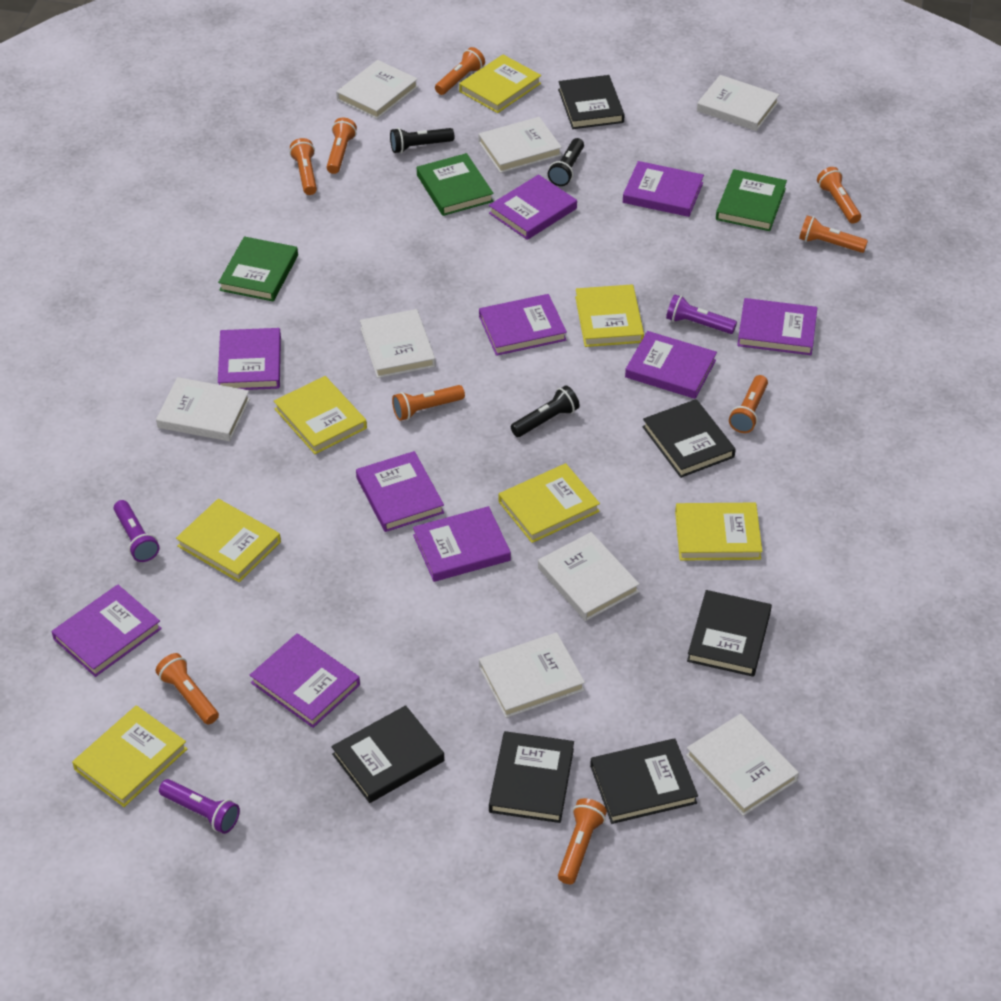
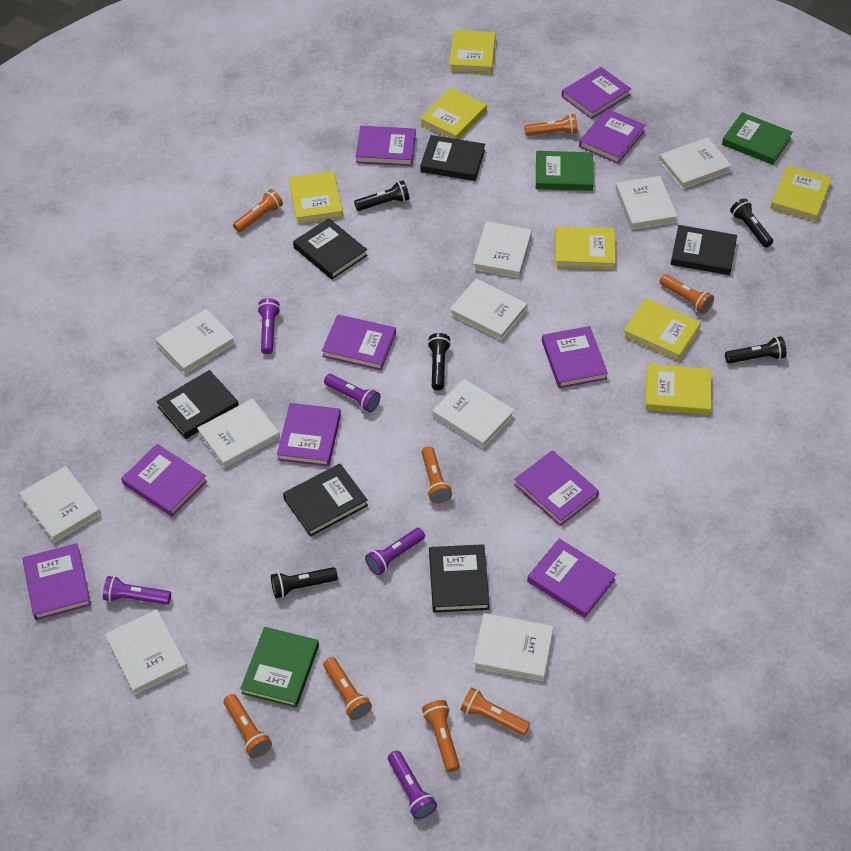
black flashlight: 3 -> 5
orange flashlight: 9 -> 8
purple flashlight: 3 -> 5
white book: 8 -> 10

